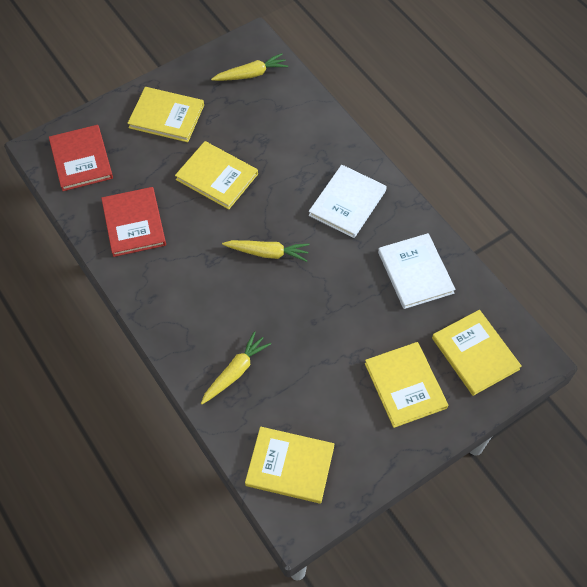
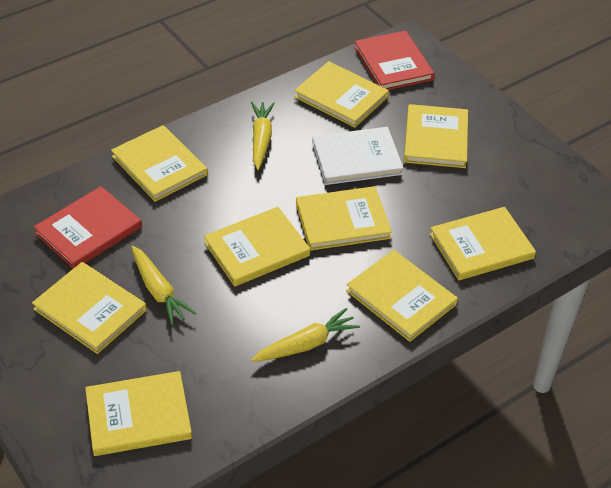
white book: 2 -> 1
yellow book: 5 -> 9

